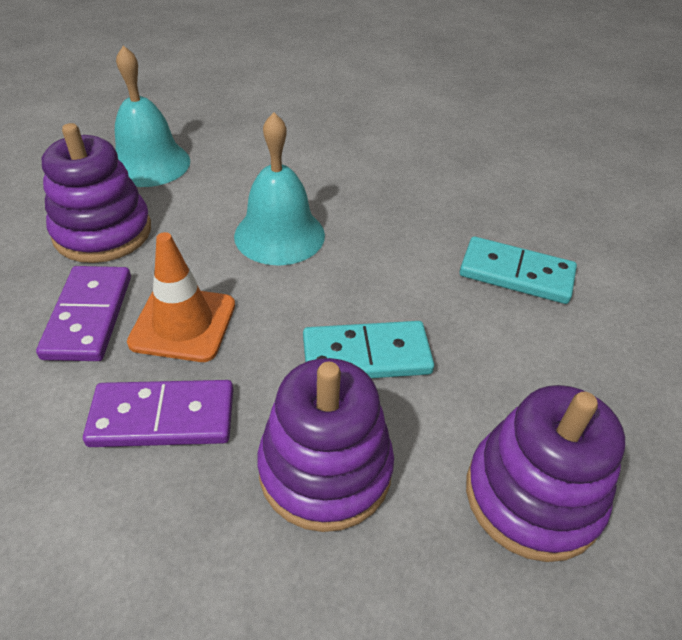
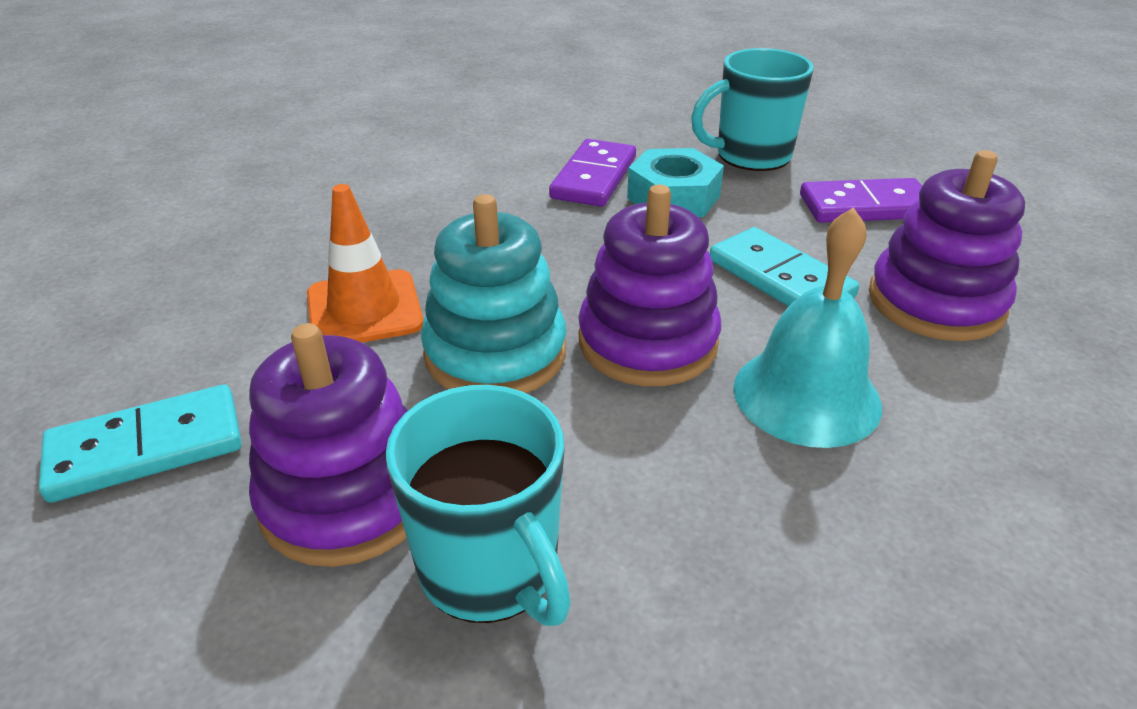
turquoise bell: 2 -> 1
turquoise mug: 0 -> 2
turquoise nut: 0 -> 1
turquoise stacking toy: 0 -> 1

